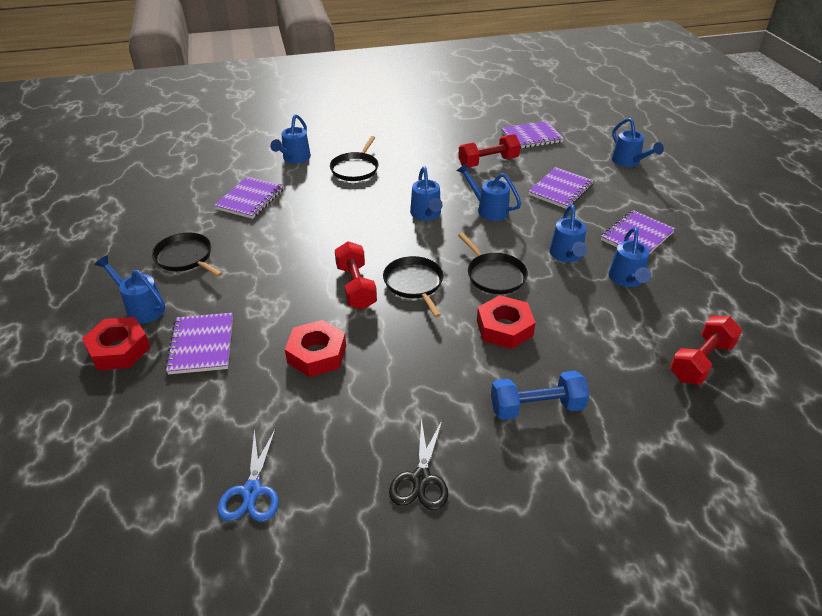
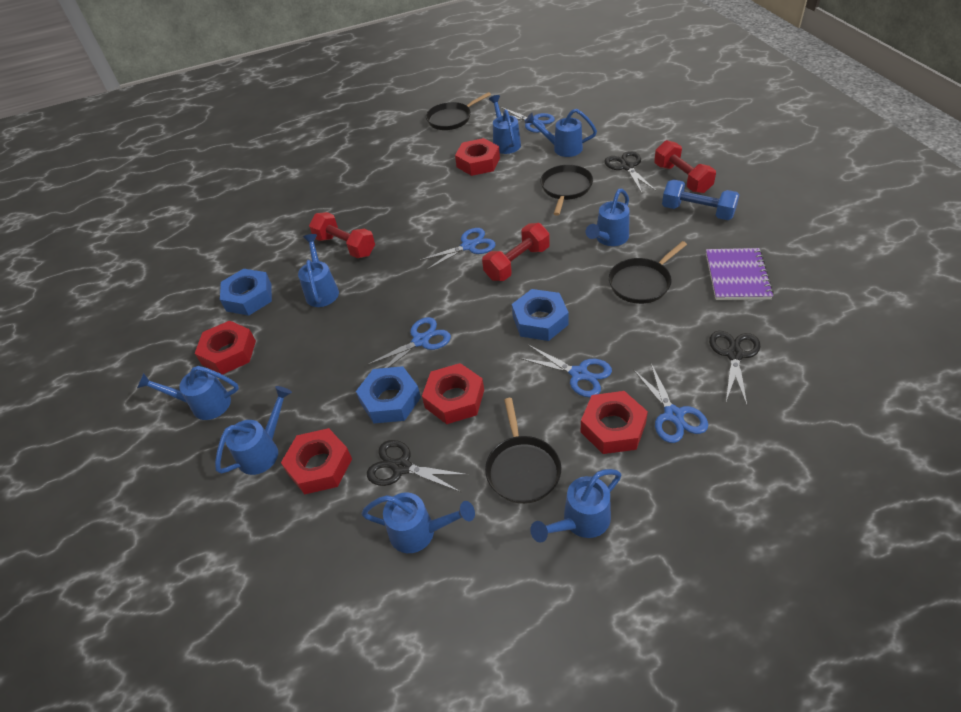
black scissors: 1 -> 3
blue nut: 0 -> 3
blue scissors: 1 -> 5
blue watering can: 7 -> 8
purple notebook: 5 -> 1
red nut: 3 -> 5

